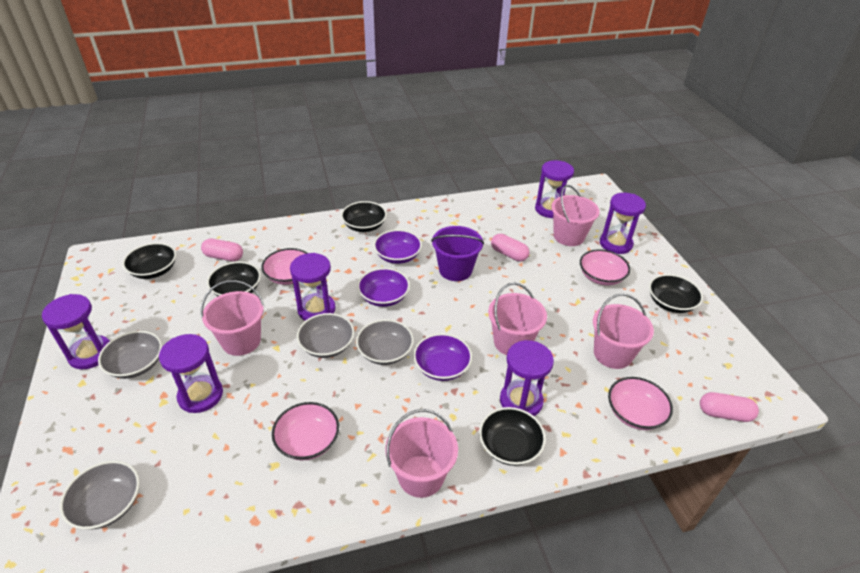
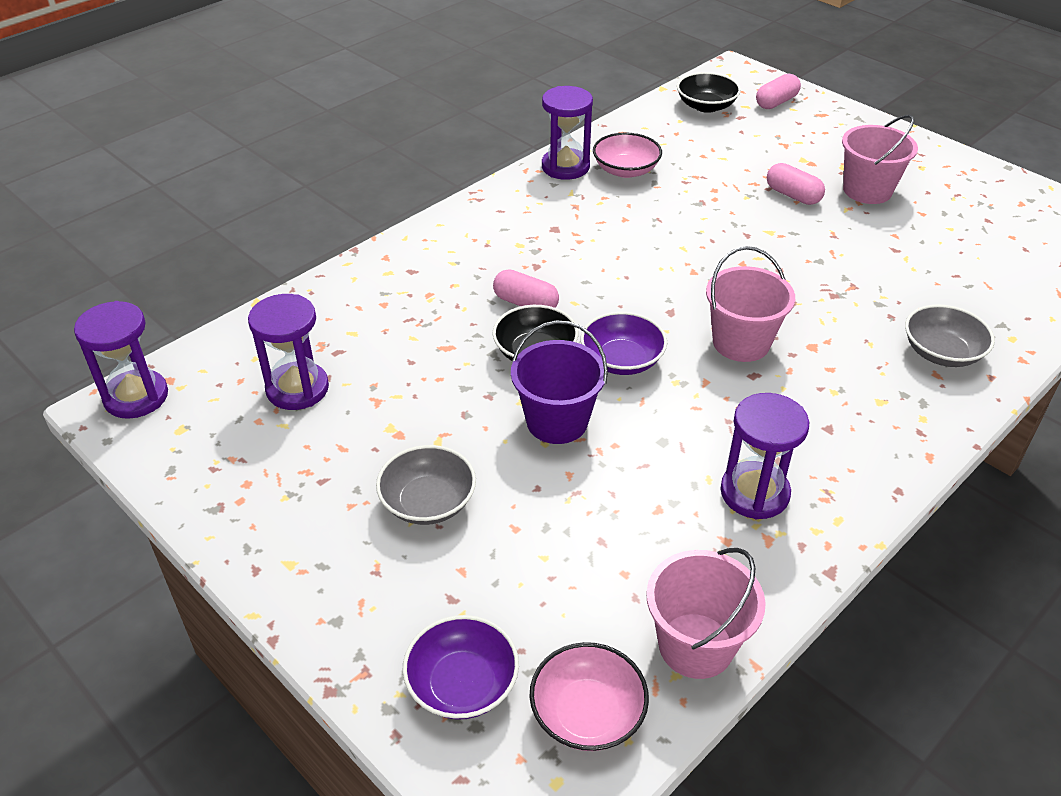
black bowl: 5 -> 2
grey bowl: 4 -> 2
pink bowl: 4 -> 2
pink bucket: 5 -> 3
purple bowl: 3 -> 2
purple hourglass: 6 -> 4

